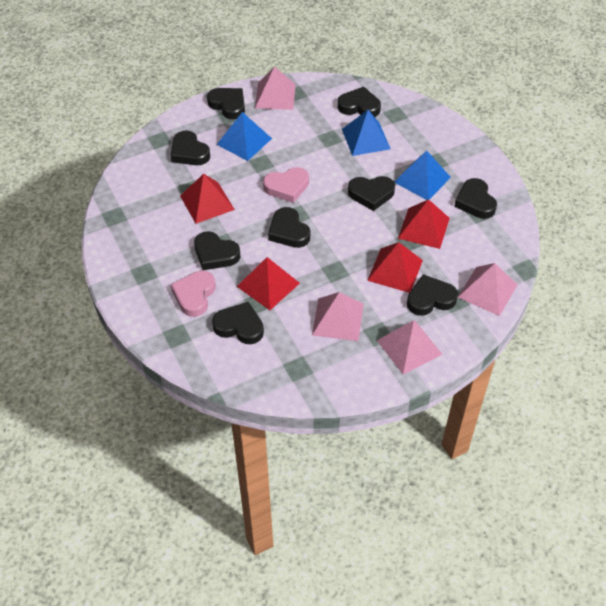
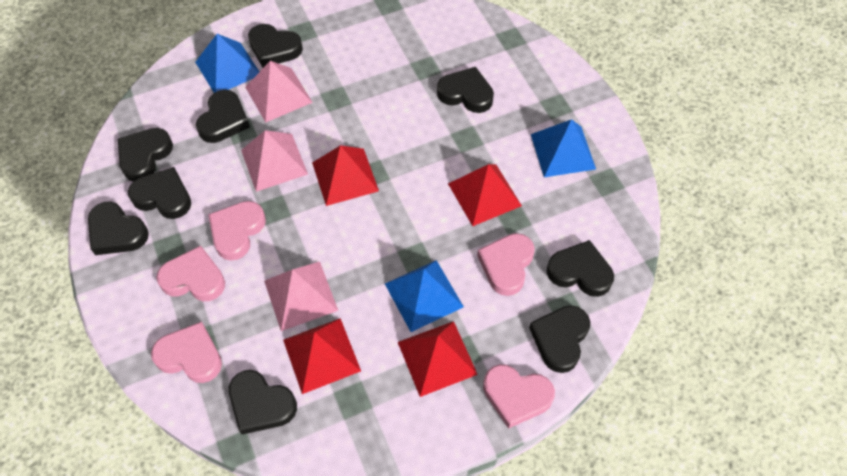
pink heart: 2 -> 5
pink pyramid: 4 -> 3

